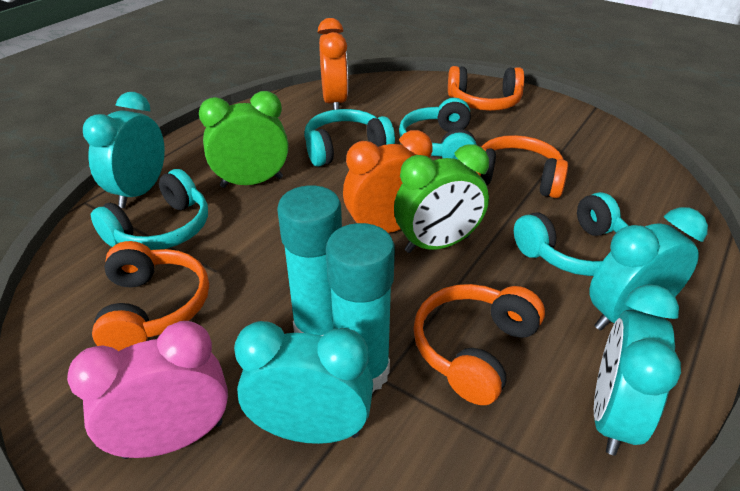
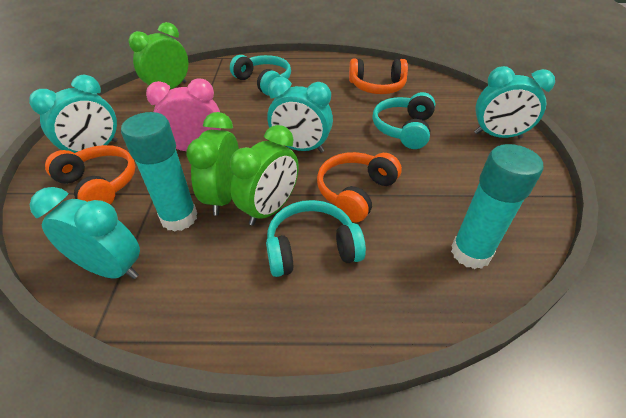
green clock: 2 -> 3
orange clock: 2 -> 0
orange headphones: 4 -> 3
turquoise headphones: 4 -> 3

